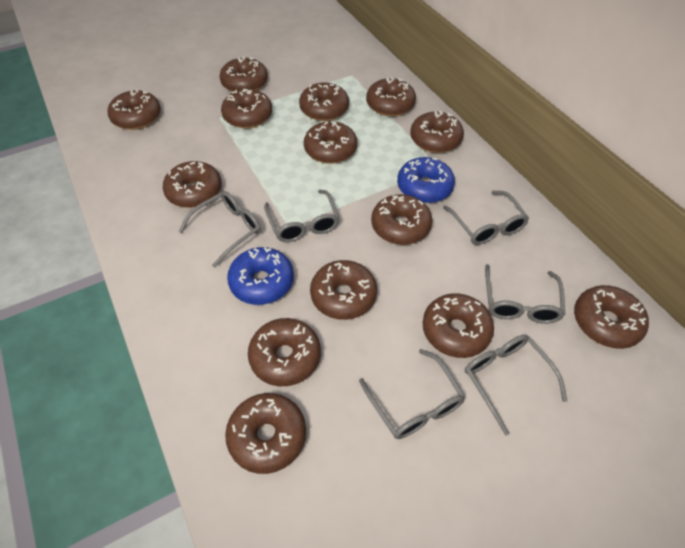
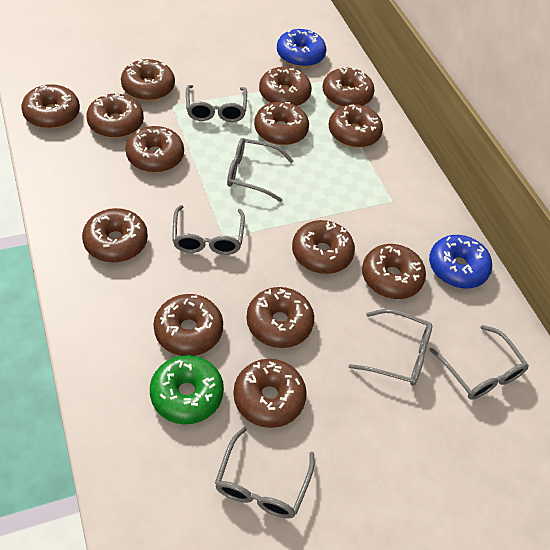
green donut: 0 -> 1

